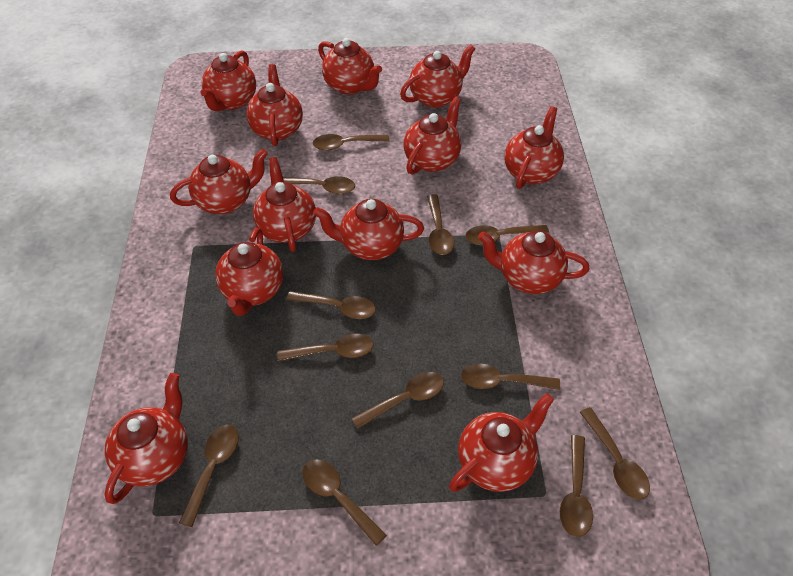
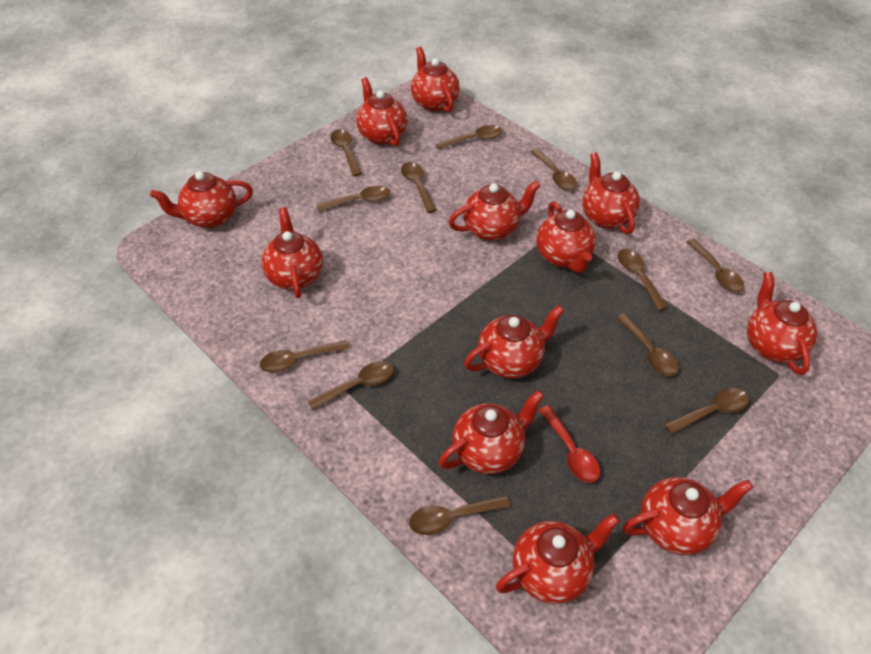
red spoon: 0 -> 1
red teapot: 13 -> 12

